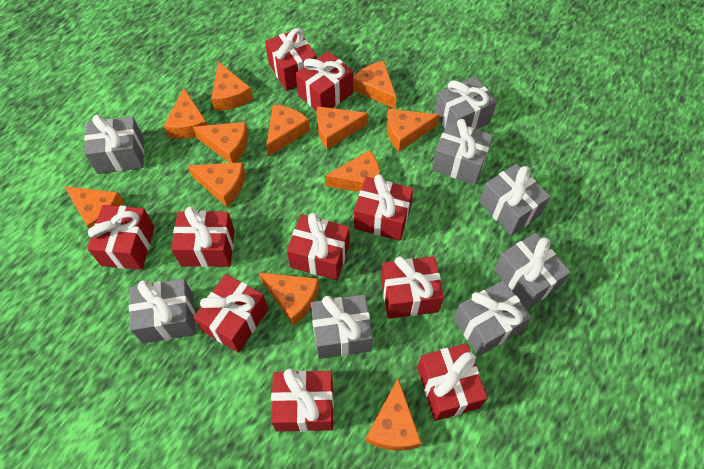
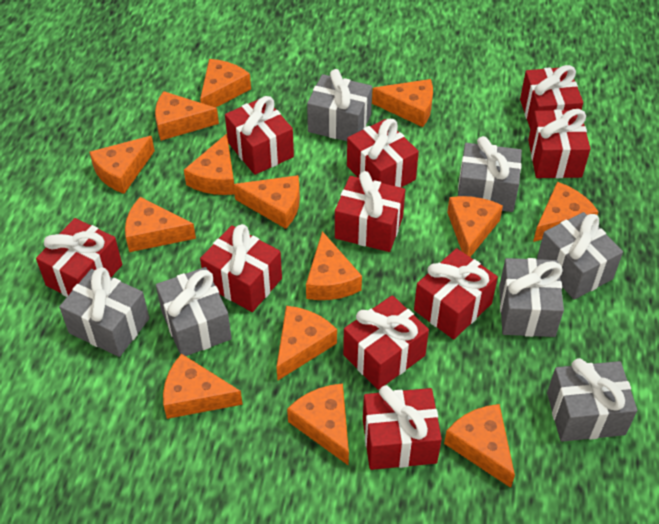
grey gift: 8 -> 7
orange cheese: 12 -> 14

